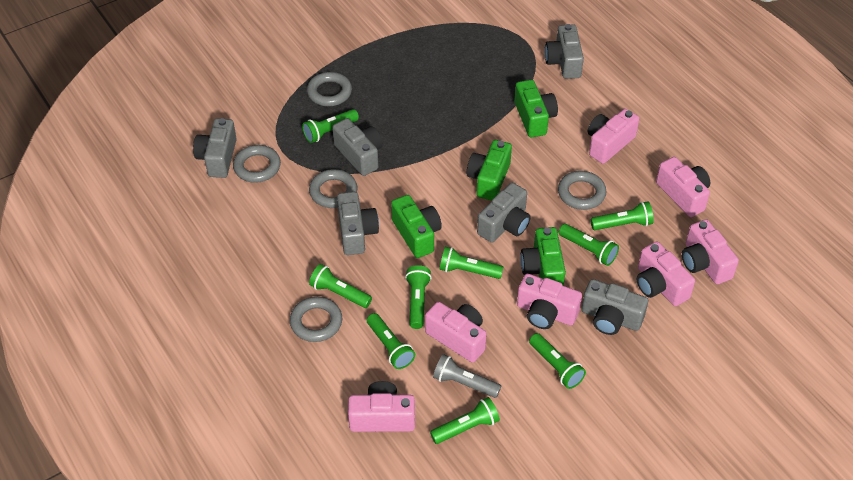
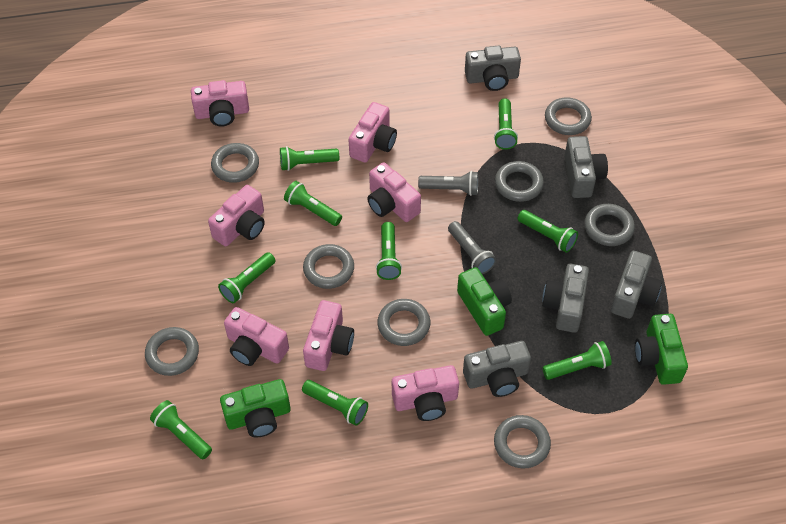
green camera: 4 -> 3
grey camera: 6 -> 5
grey flashlight: 1 -> 2
grey ring: 5 -> 8

